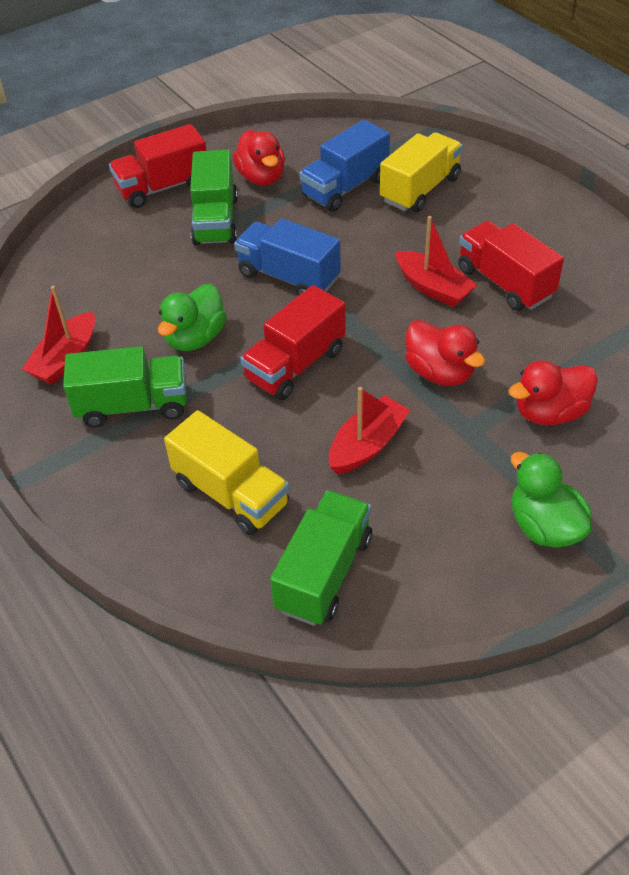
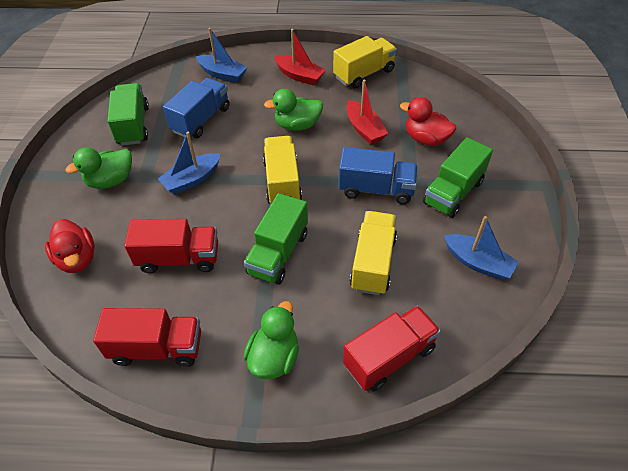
blue boat: 0 -> 3
green duck: 2 -> 3
red boat: 3 -> 2
red duck: 3 -> 2
yellow truck: 2 -> 3

